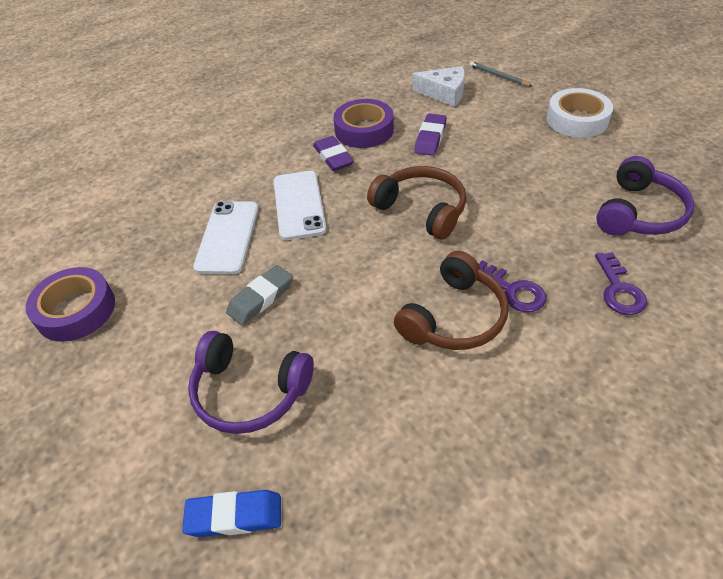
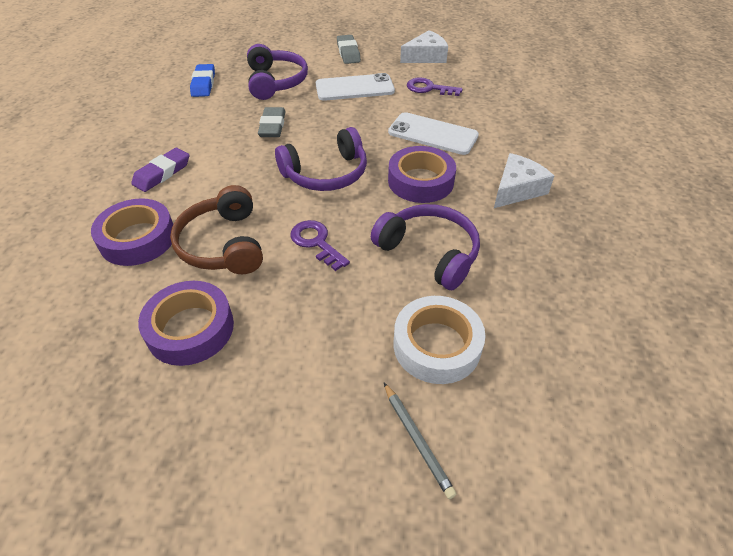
brown headphones: 2 -> 1
grey eraser: 1 -> 2
purple eraser: 2 -> 1
purple headphones: 2 -> 3
purple tape: 2 -> 3
white cheese: 1 -> 2

